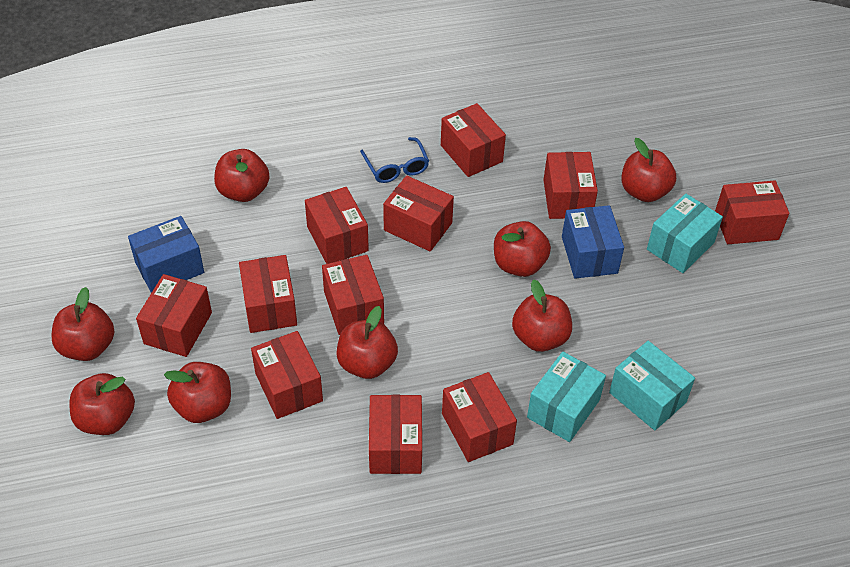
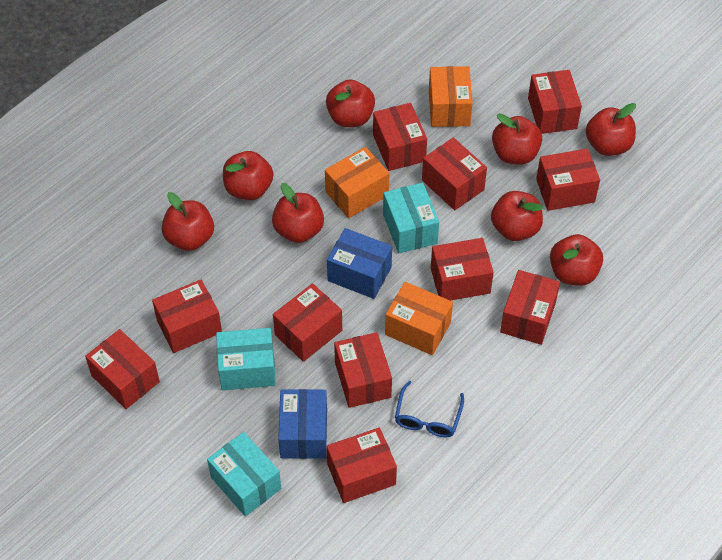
orange box: 0 -> 3

